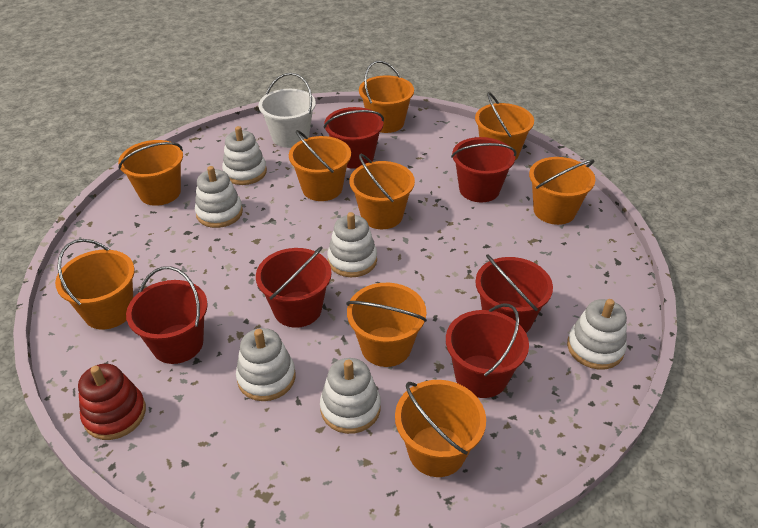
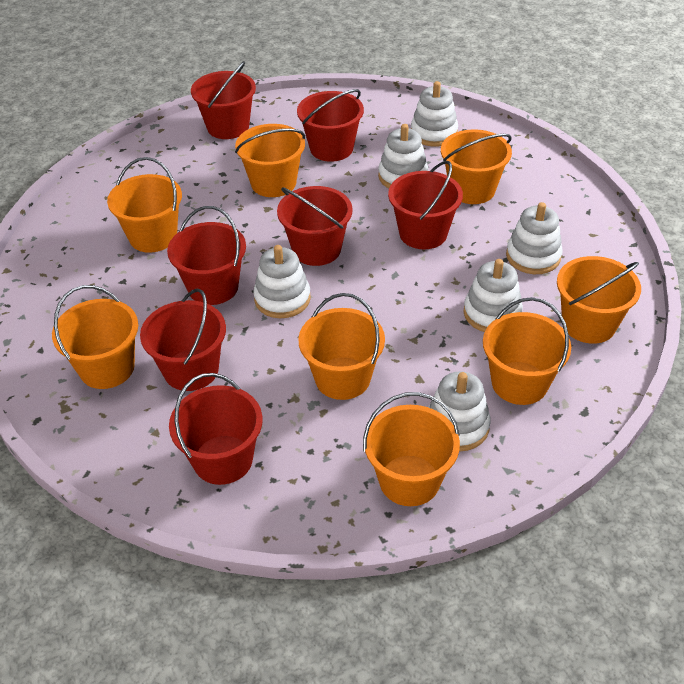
orange bucket: 9 -> 8
red bucket: 6 -> 7
red stacking toy: 1 -> 0
white bucket: 1 -> 0

